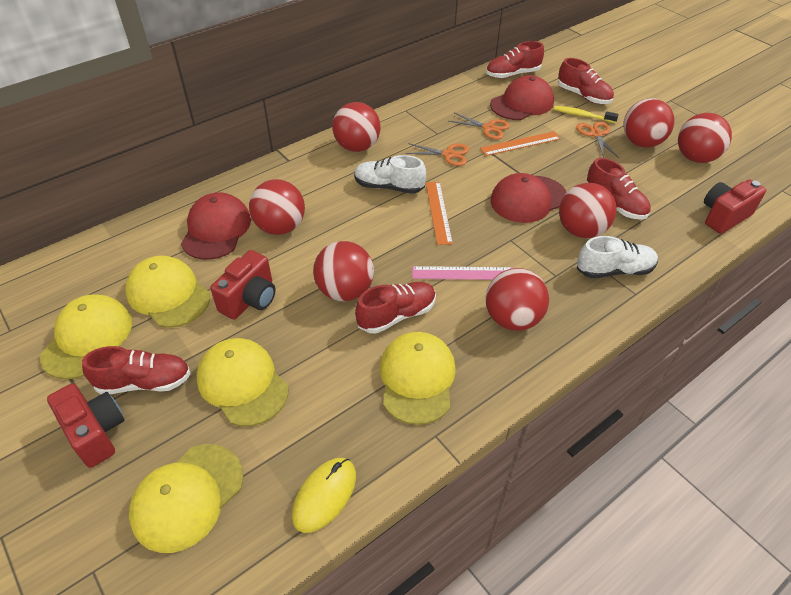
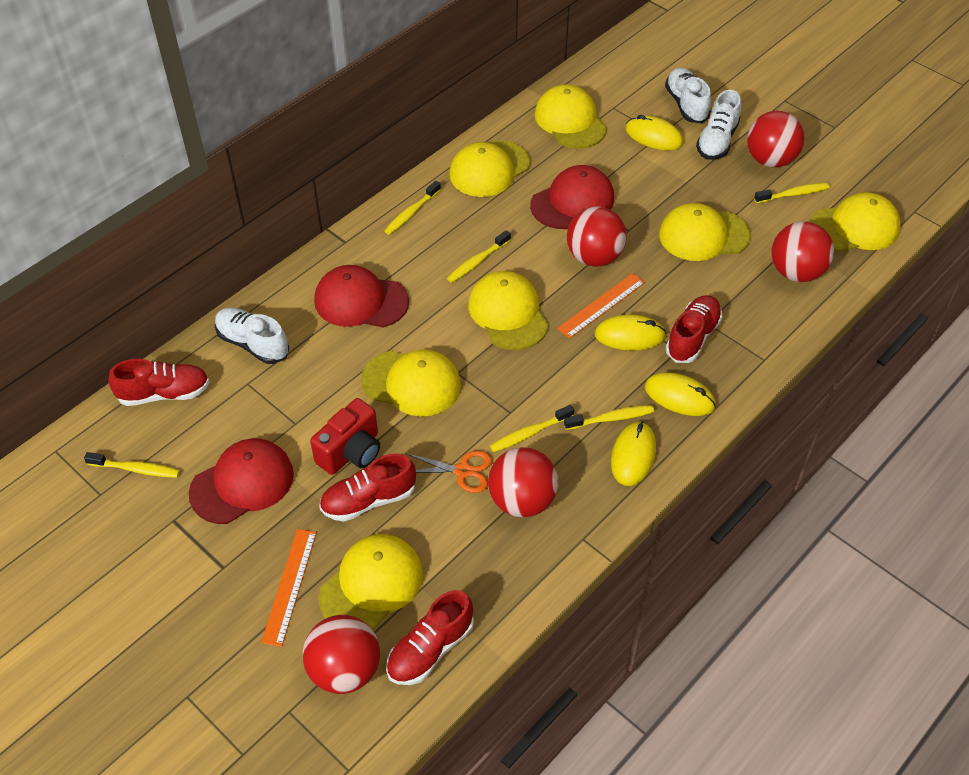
orange scissors: 3 -> 1
pink ruler: 1 -> 0
red ball: 7 -> 5
red camera: 3 -> 1
red shoe: 5 -> 4
white shoe: 2 -> 3
yellow cap: 5 -> 7
yellow mouse: 1 -> 4
yellow toothbrush: 1 -> 6

